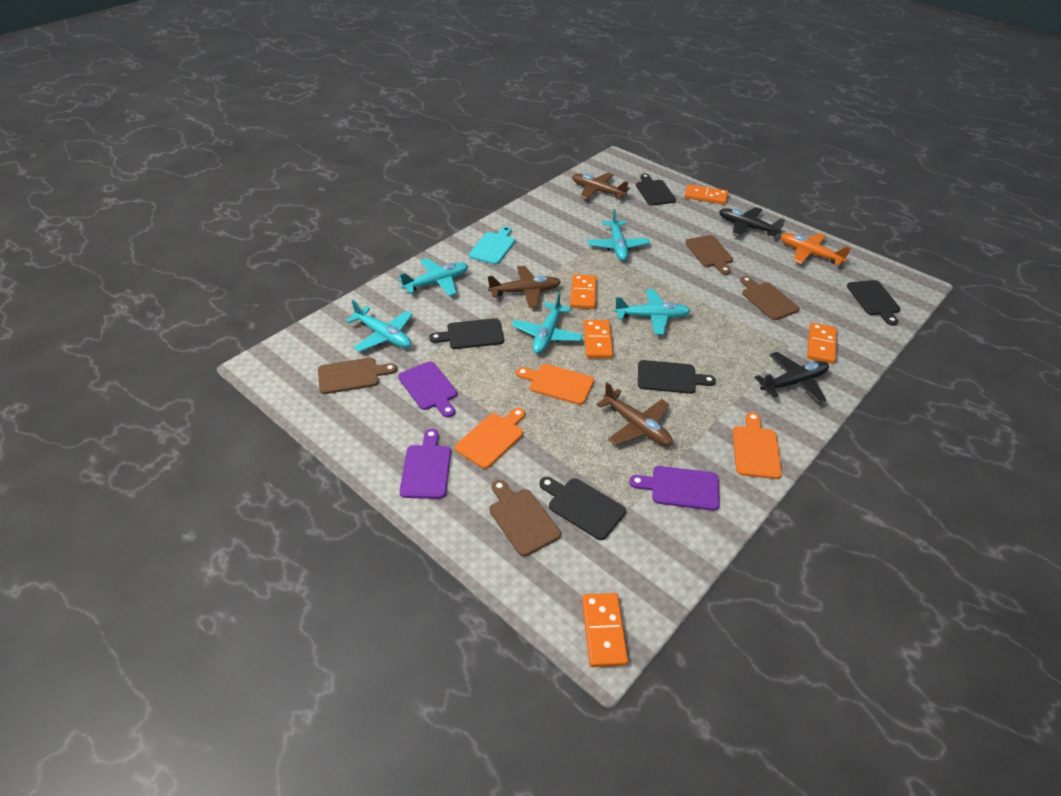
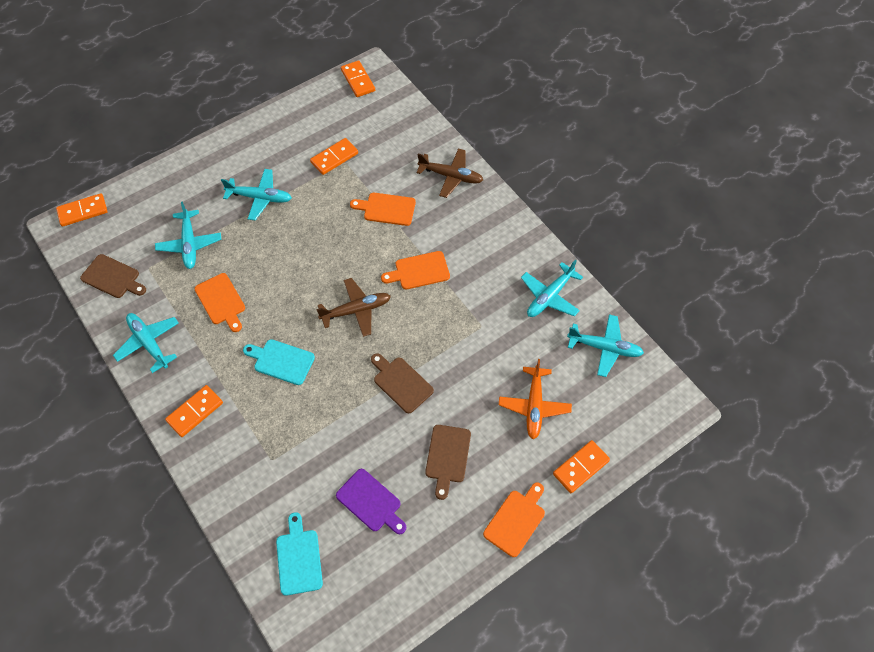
black cutting board: 5 -> 0
black plane: 2 -> 0
brown cutting board: 4 -> 3
brown plane: 3 -> 2
orange cutting board: 3 -> 4
purple cutting board: 3 -> 1
turquoise cutting board: 1 -> 2

